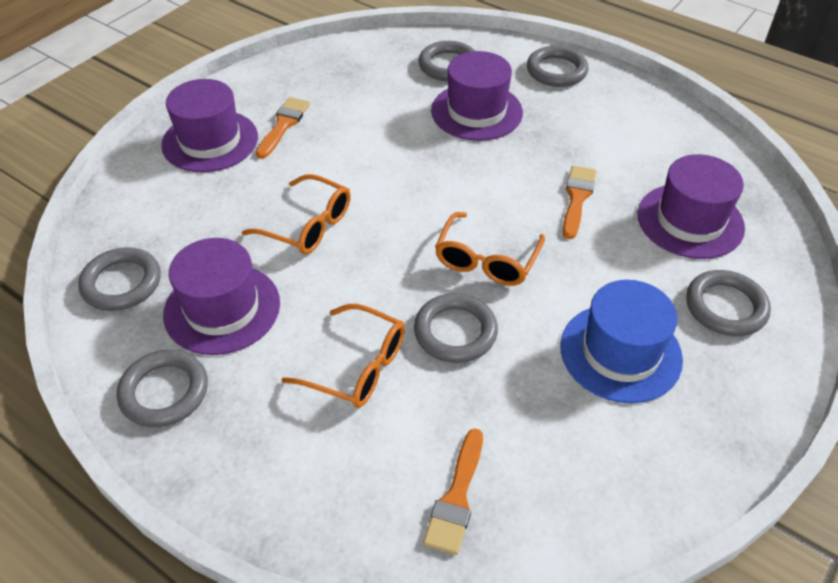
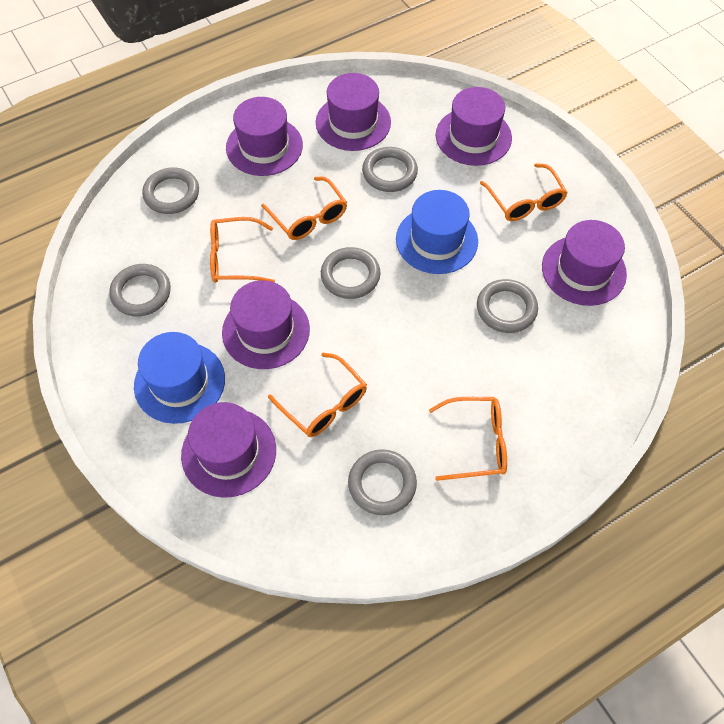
blue hat: 1 -> 2
orange brush: 3 -> 0
orange glasses: 3 -> 5
purple hat: 4 -> 6

